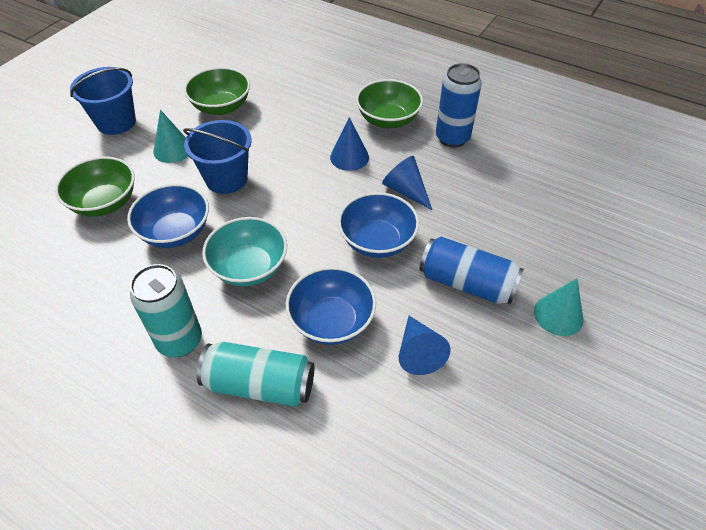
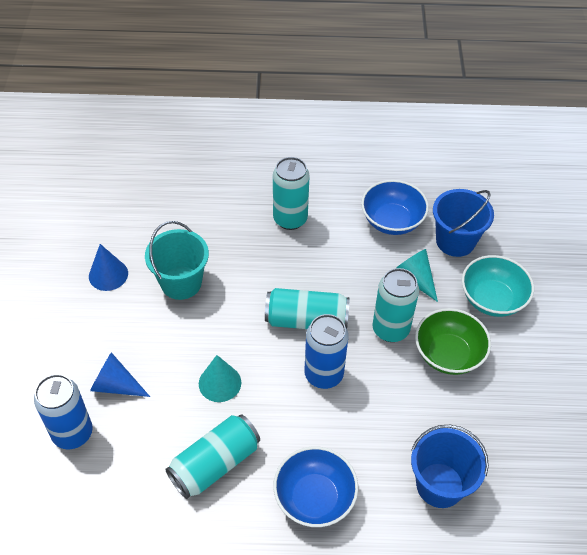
blue bowl: 3 -> 2
blue cone: 3 -> 2
green bowl: 3 -> 1
turquoise bucket: 0 -> 1
turquoise can: 2 -> 4

